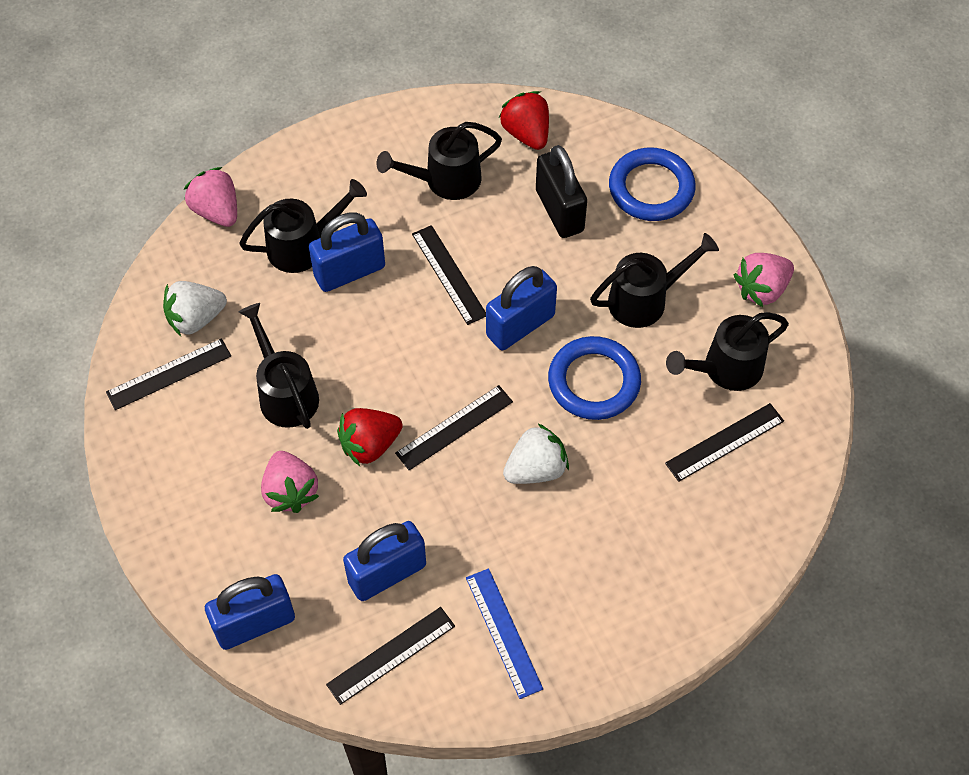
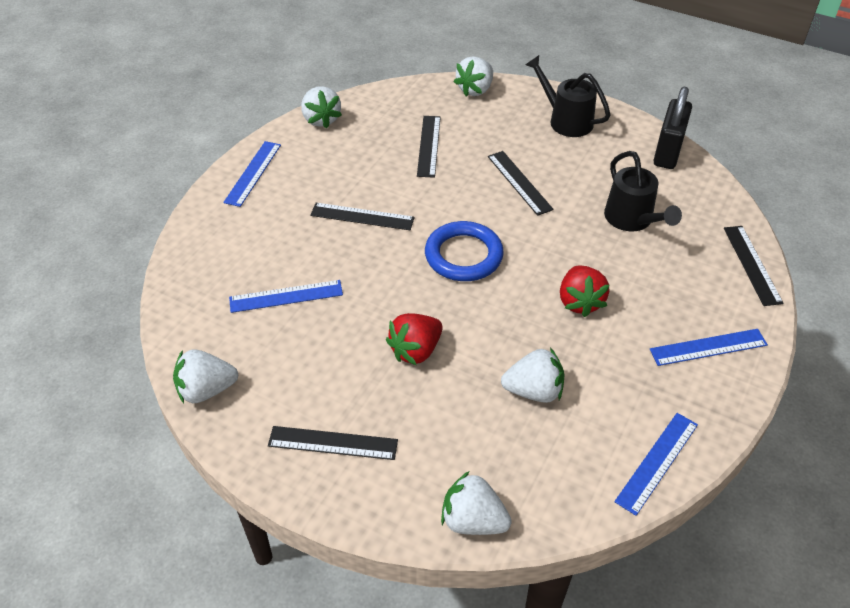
black watering can: 5 -> 2
blue padlock: 4 -> 0
blue ring: 2 -> 1
blue ruler: 1 -> 4
pink strawberry: 3 -> 0
white strawberry: 2 -> 5

